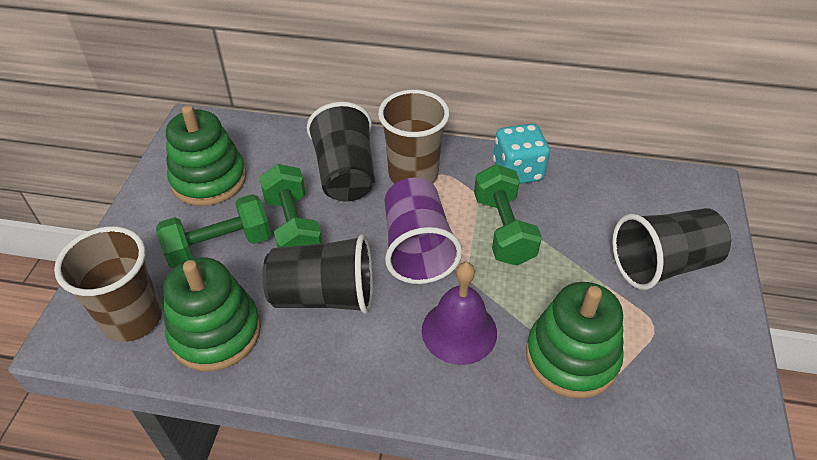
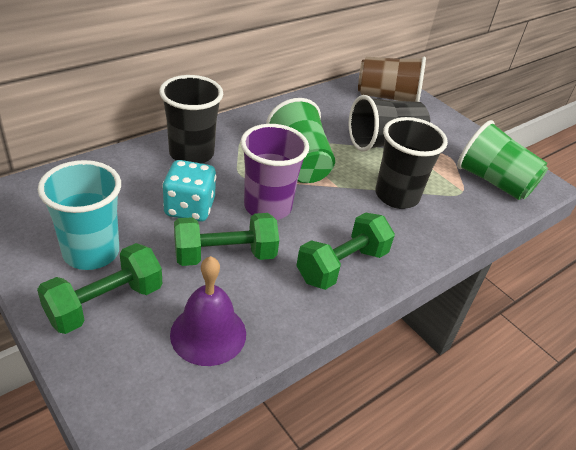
brown cup: 2 -> 1
green cup: 0 -> 2
green stacking toy: 3 -> 0
turquoise cup: 0 -> 1

